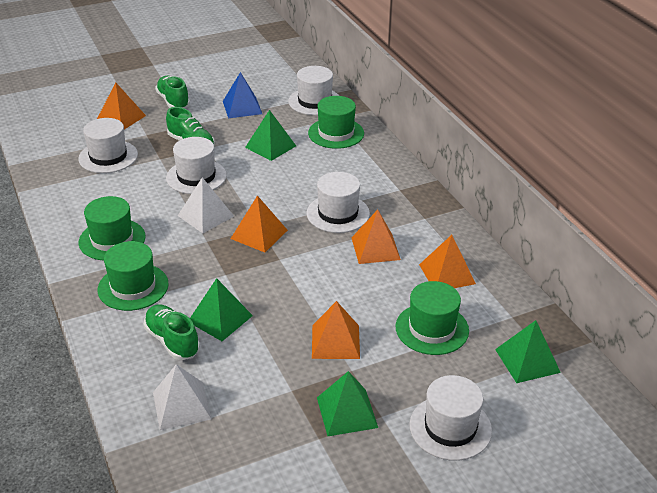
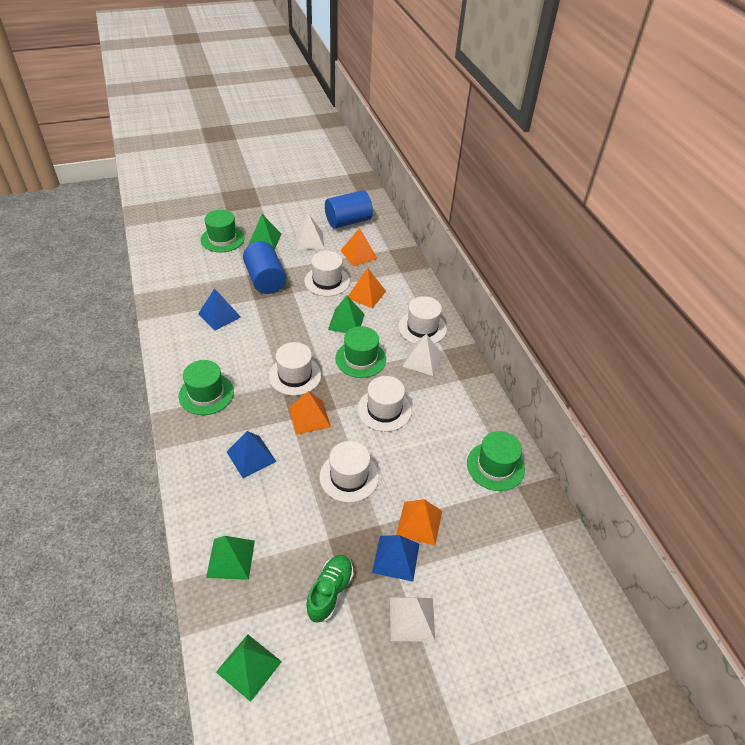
blue cylinder: 0 -> 2
blue pyramid: 1 -> 3
green shoe: 3 -> 1
orange pyramid: 5 -> 4
white pyramid: 2 -> 3

